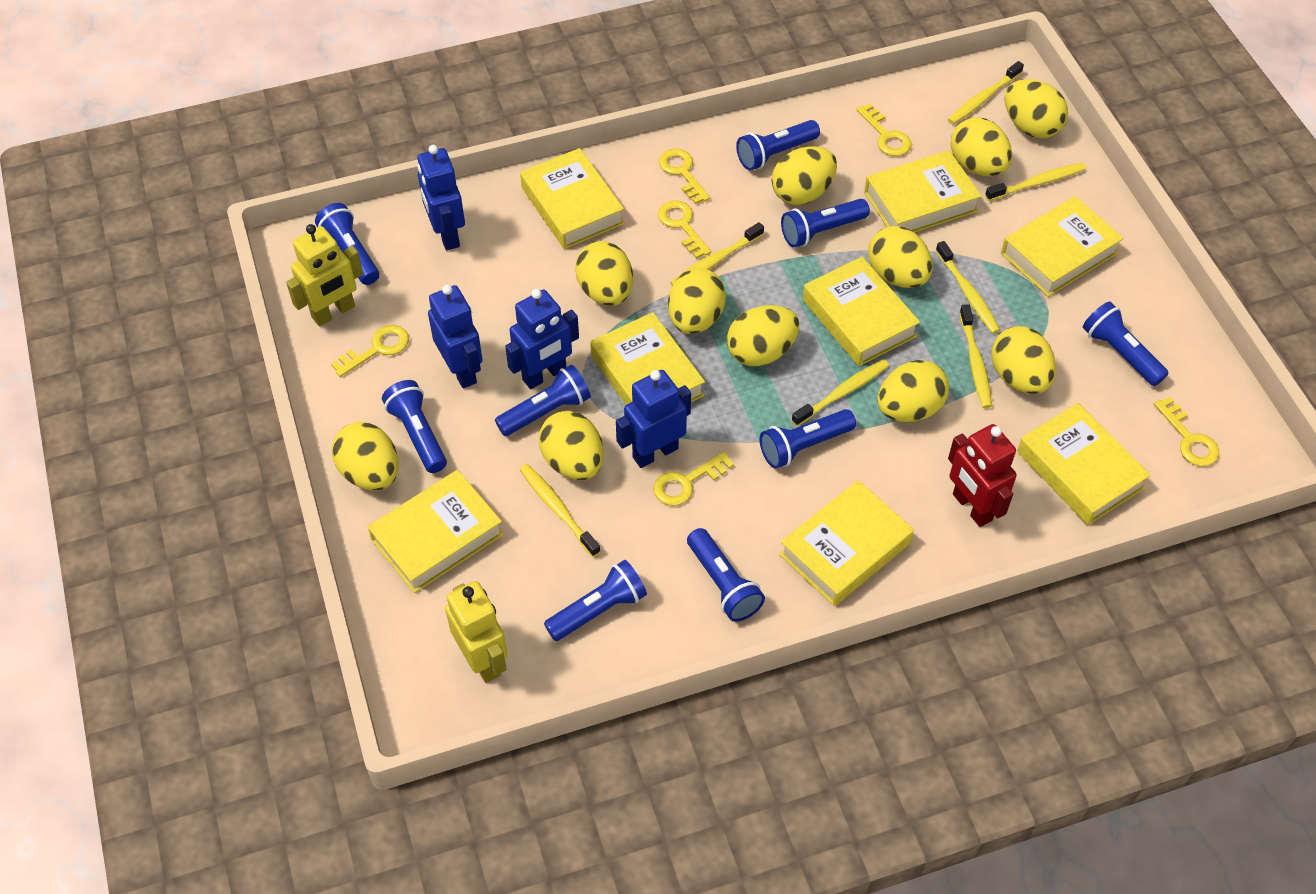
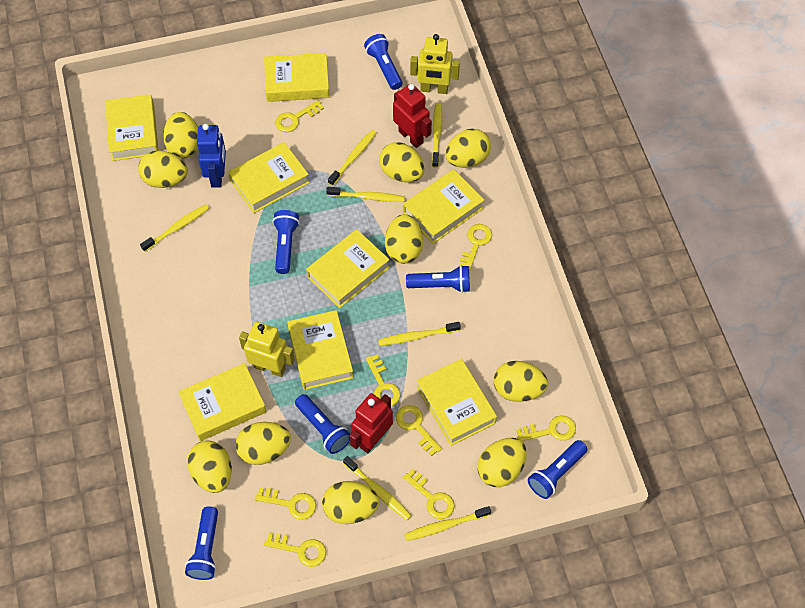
blue flashlight: 9 -> 6
blue robot: 4 -> 1
red robot: 1 -> 2
yellow egg: 11 -> 10
yellow key: 6 -> 8

